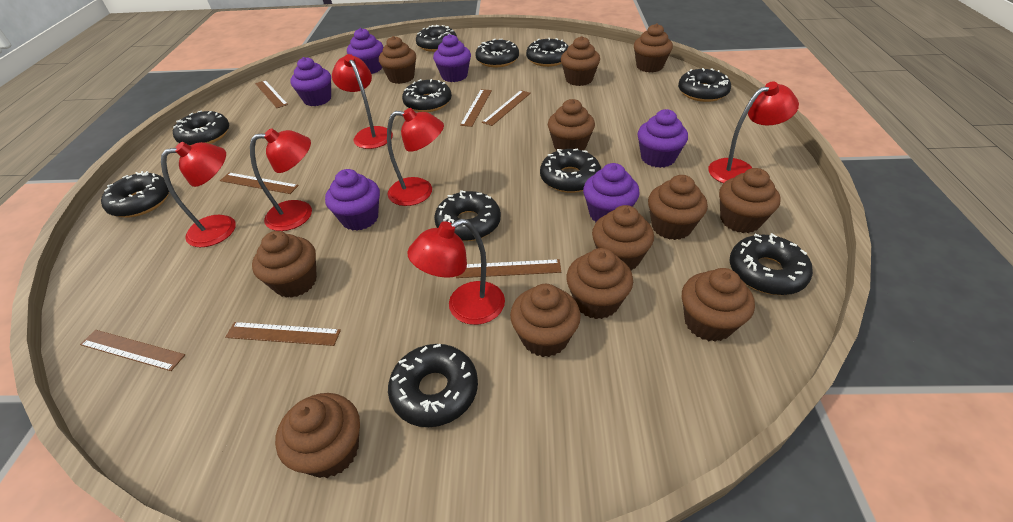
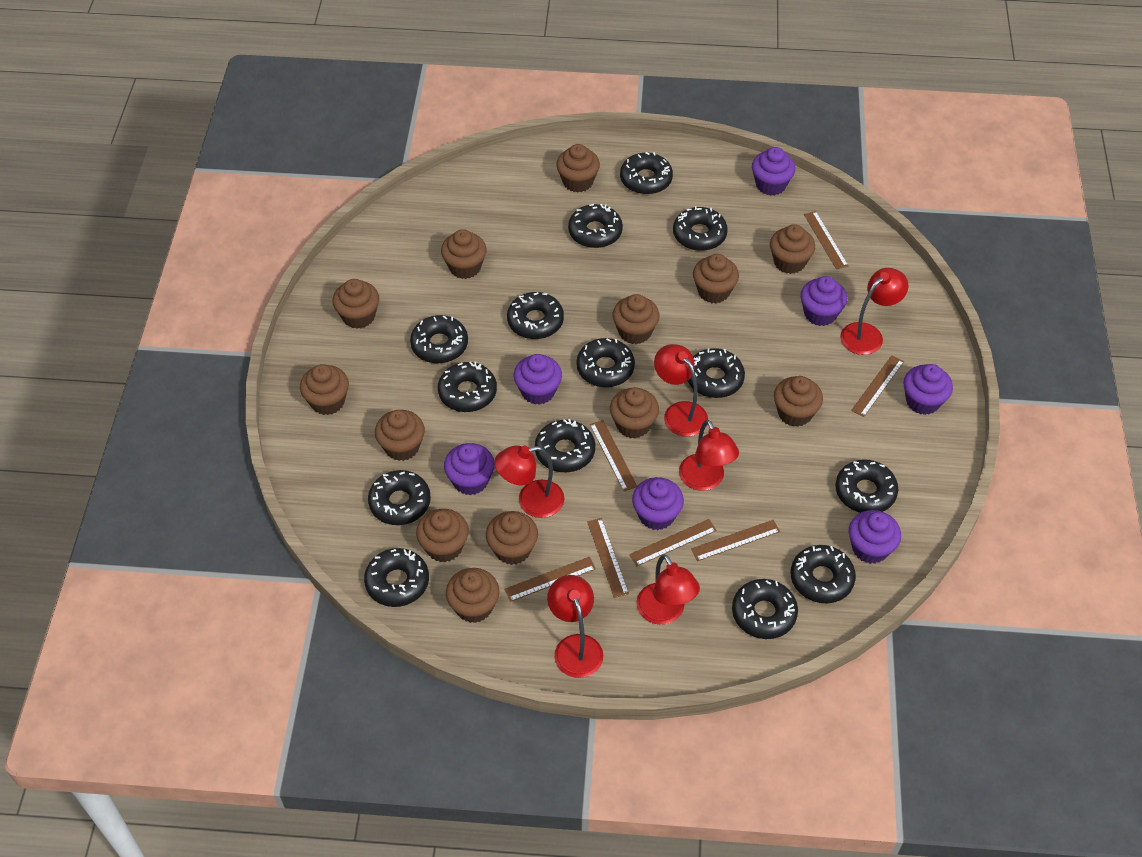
black donut: 11 -> 14
brown cupcake: 12 -> 13
purple cupcake: 6 -> 7

